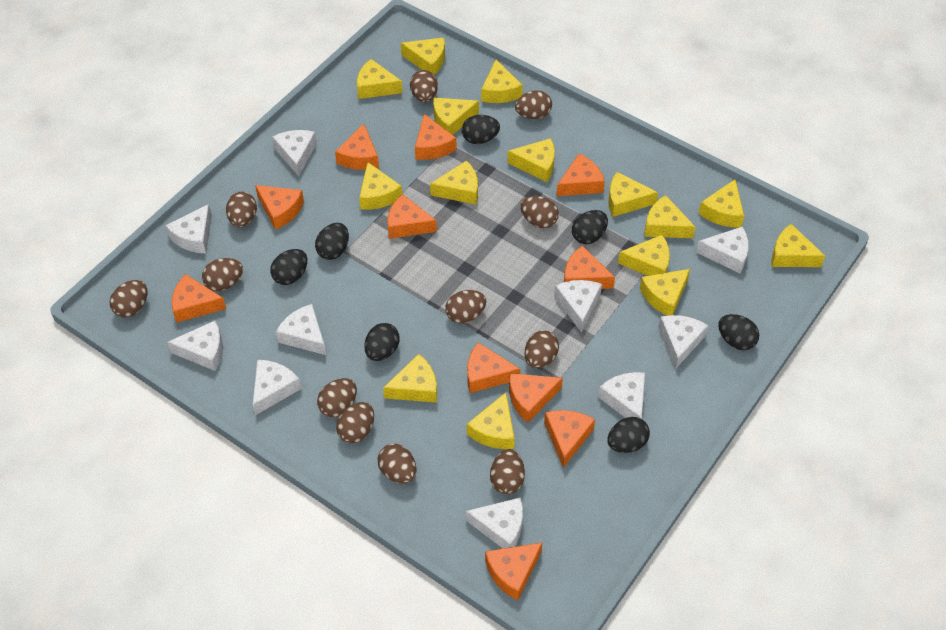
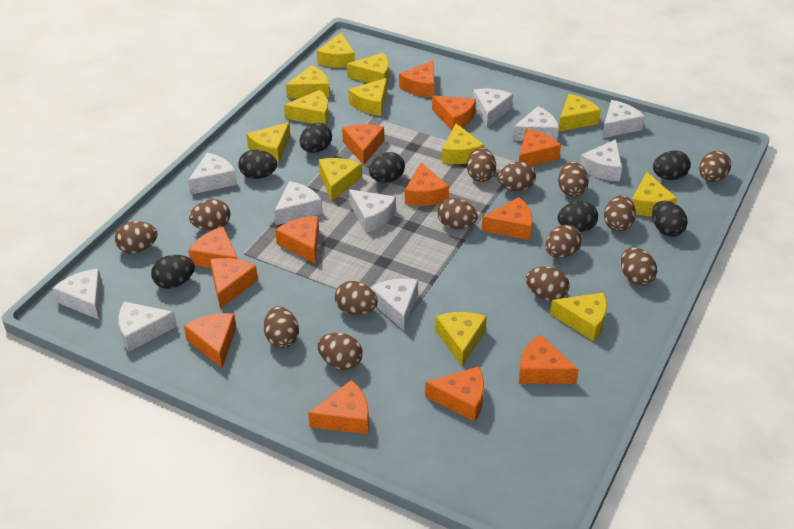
brown egg: 12 -> 14
orange cheese: 11 -> 13
yellow cheese: 15 -> 12

